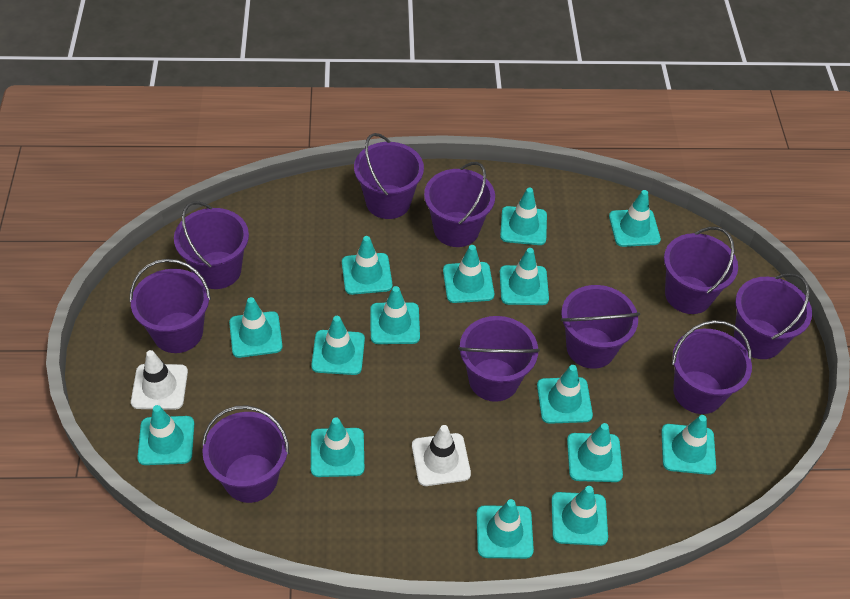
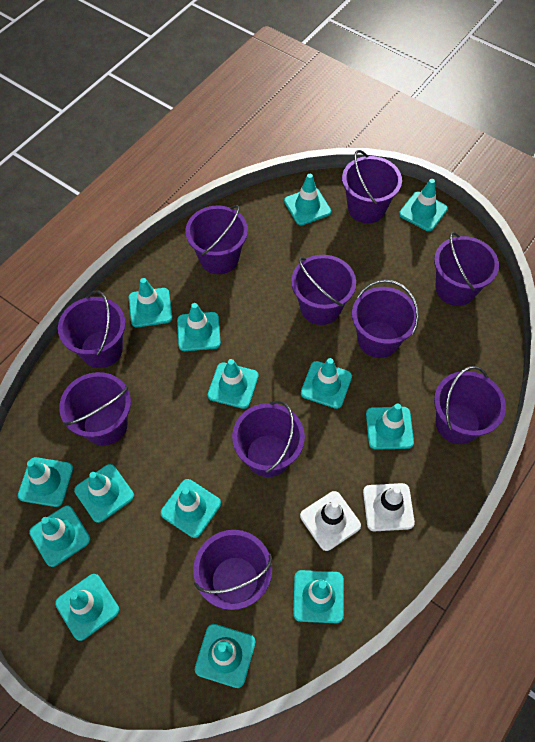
turquoise traffic cone: 15 -> 14

